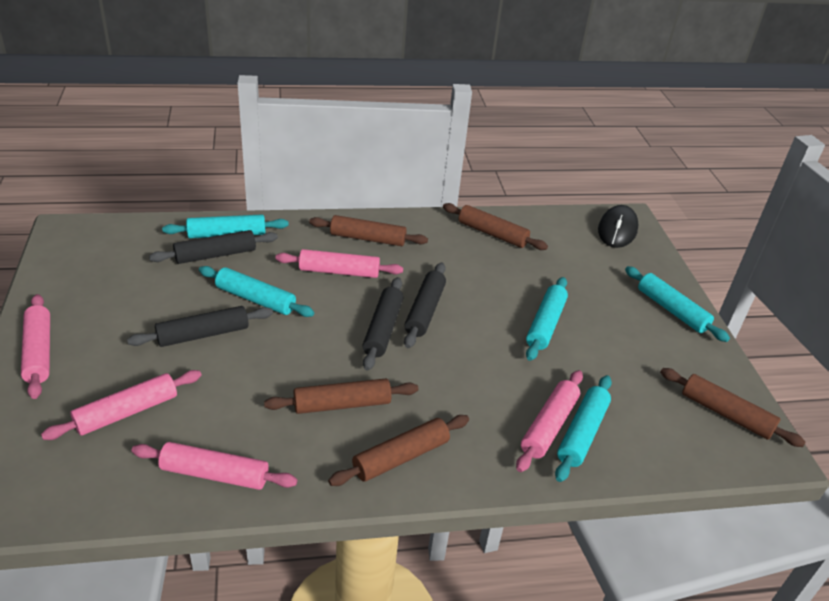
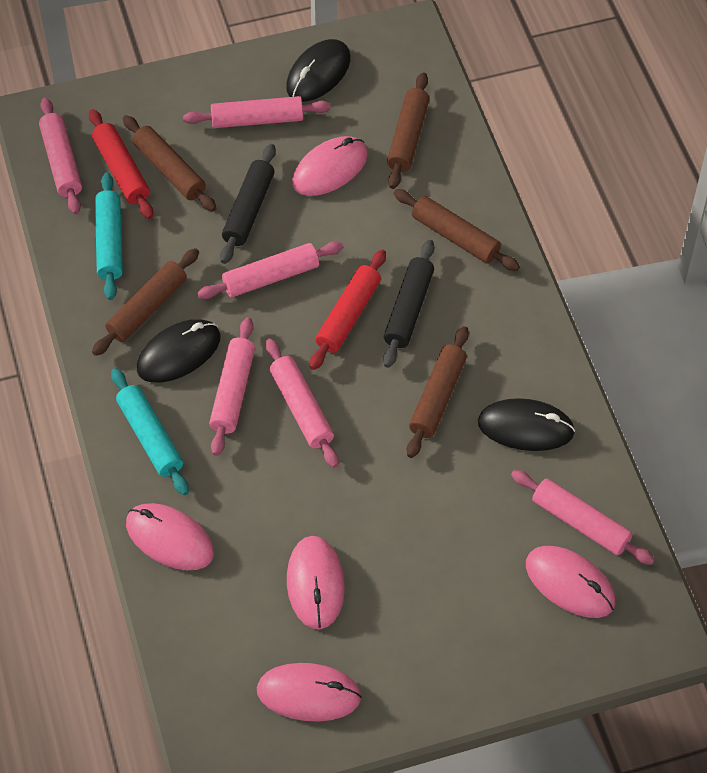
black mouse: 1 -> 3
black rolling pin: 4 -> 2
pink mouse: 0 -> 5
pink rolling pin: 5 -> 6
red rolling pin: 0 -> 2
turquoise rolling pin: 5 -> 2

